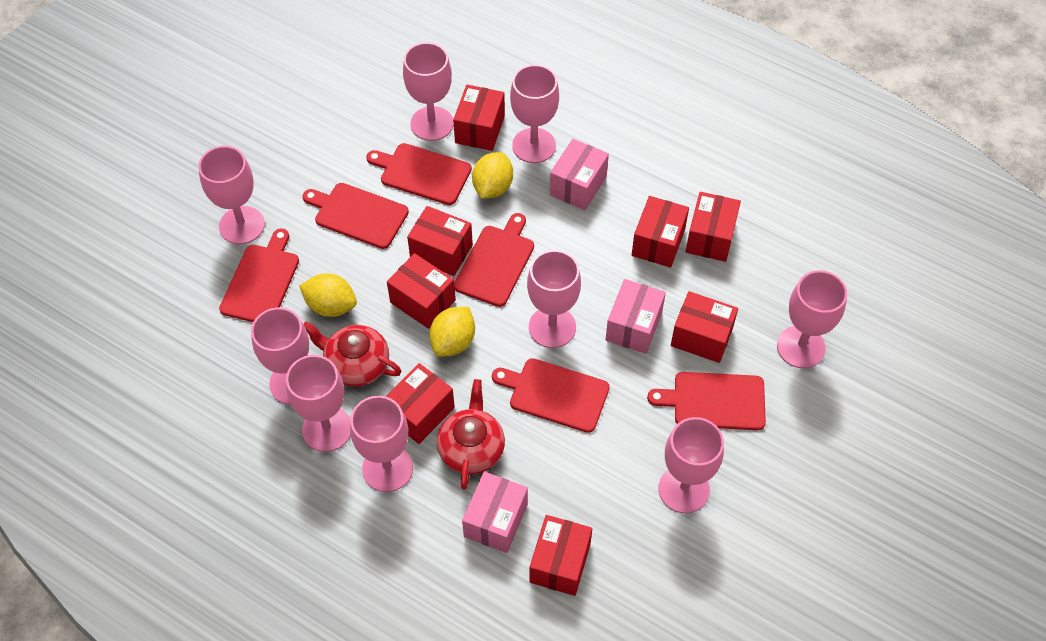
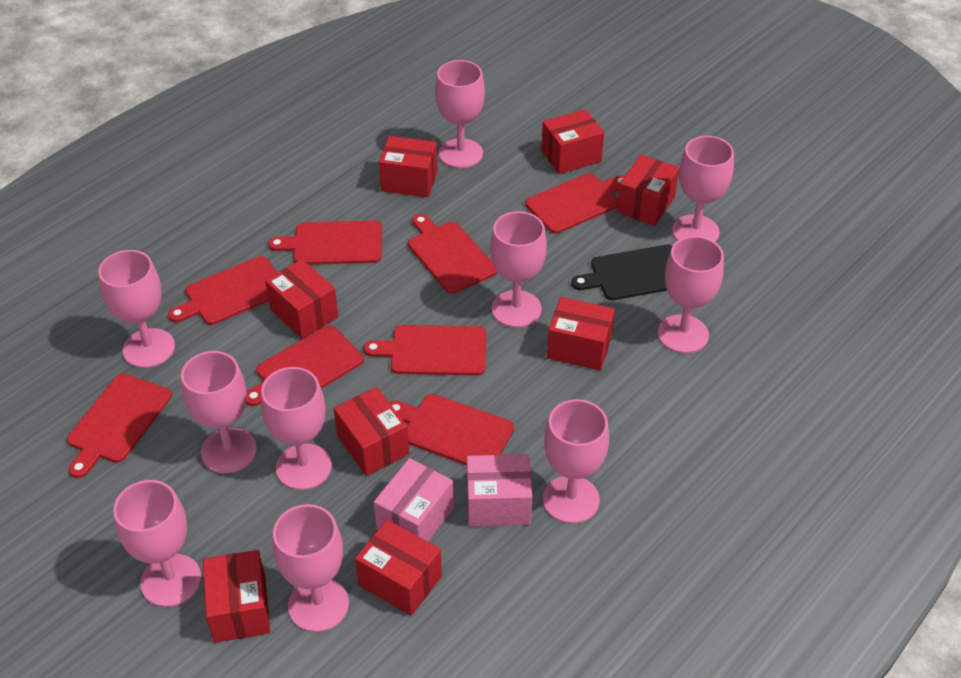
black cutting board: 0 -> 1
pink box: 3 -> 2
pink goblet: 9 -> 10
red cutting board: 6 -> 8
red teapot: 2 -> 0
yellow lemon: 3 -> 0

